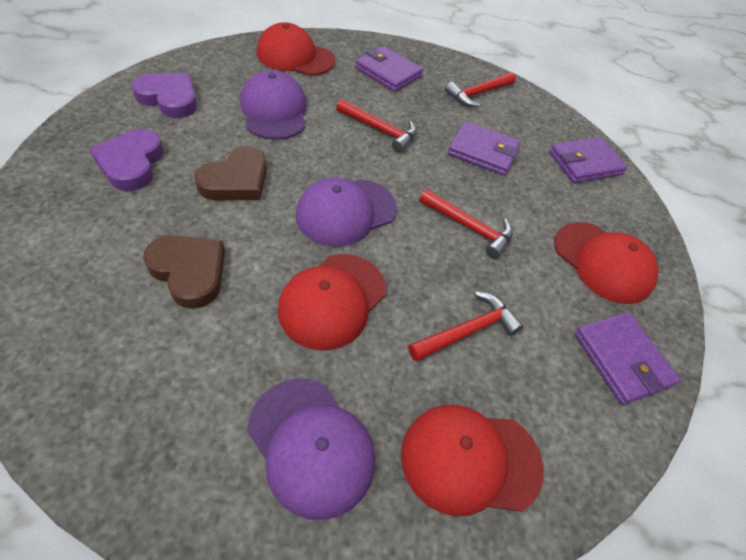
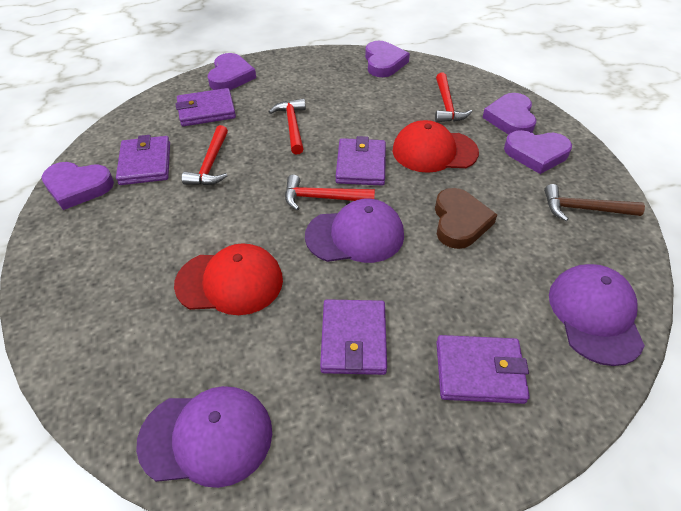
brown hammer: 0 -> 1
brown heart: 2 -> 1
purple heart: 2 -> 5
purple wallet: 4 -> 5
red cap: 4 -> 2

